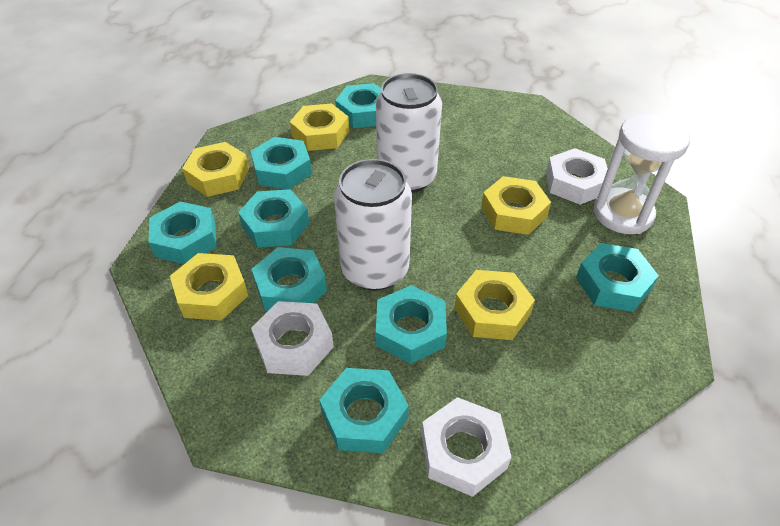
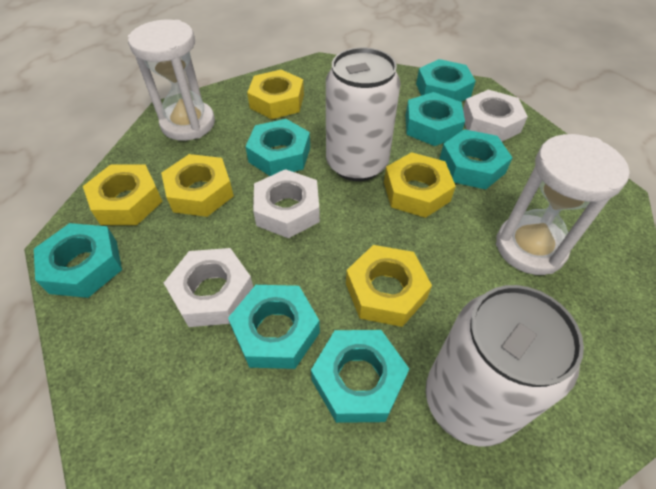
turquoise nut: 8 -> 7
white hourglass: 1 -> 2

